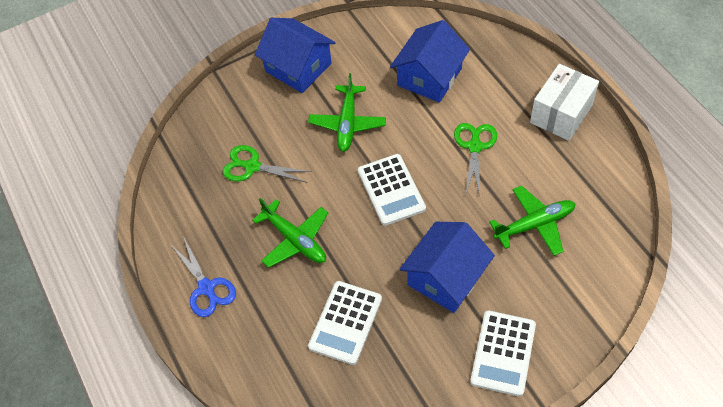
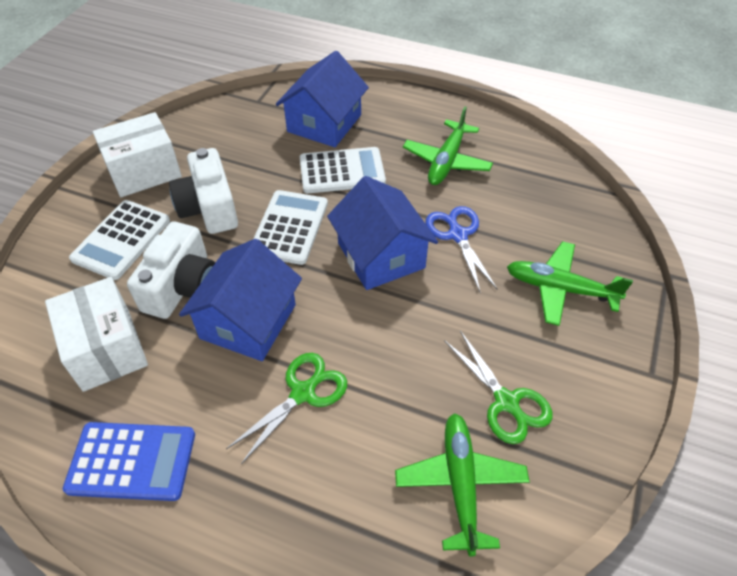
blue calculator: 0 -> 1
white box: 1 -> 2
white camera: 0 -> 2

